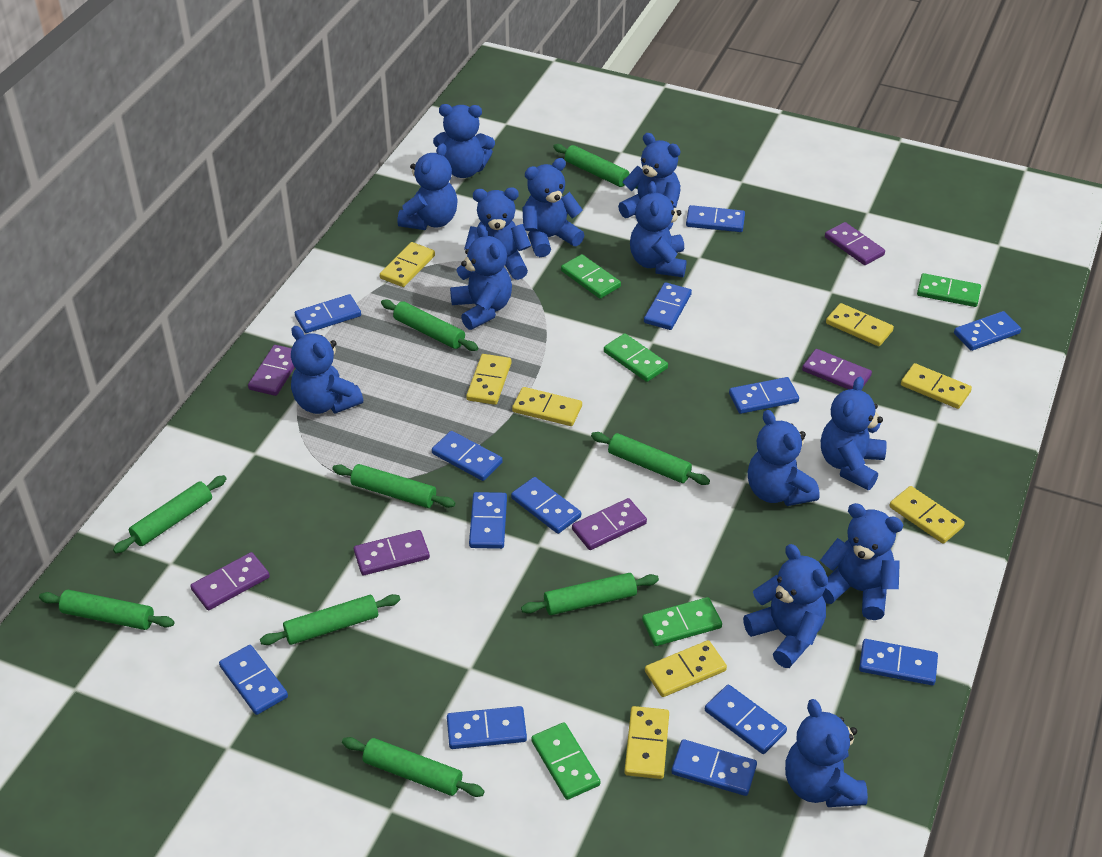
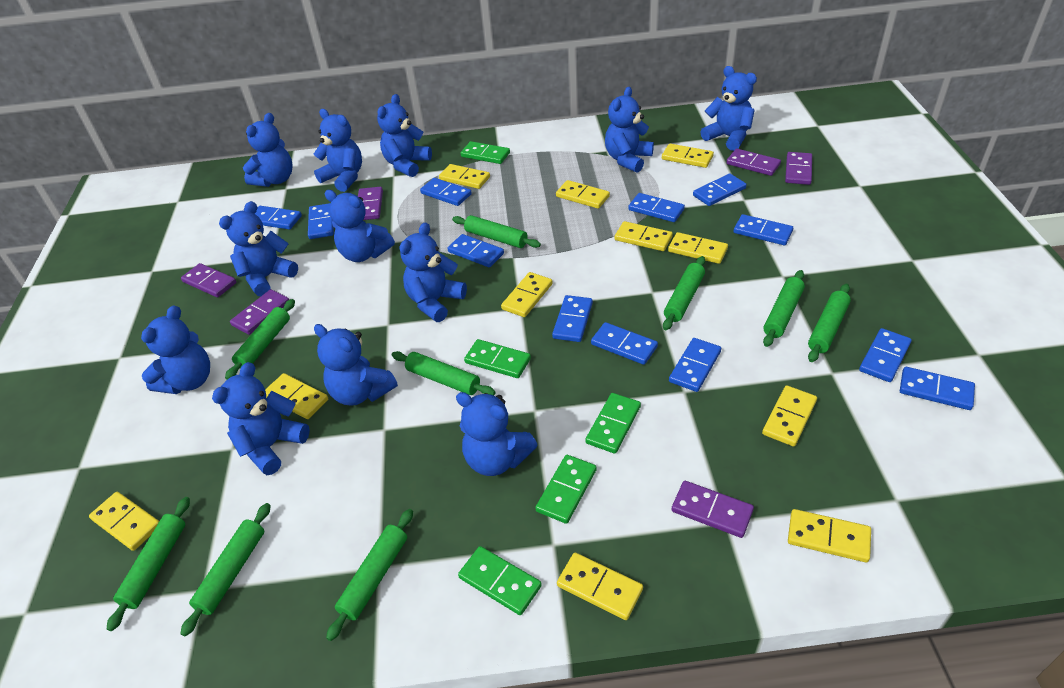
blue domino: 13 -> 12
blue teddy bear: 13 -> 12
yellow domino: 8 -> 11

